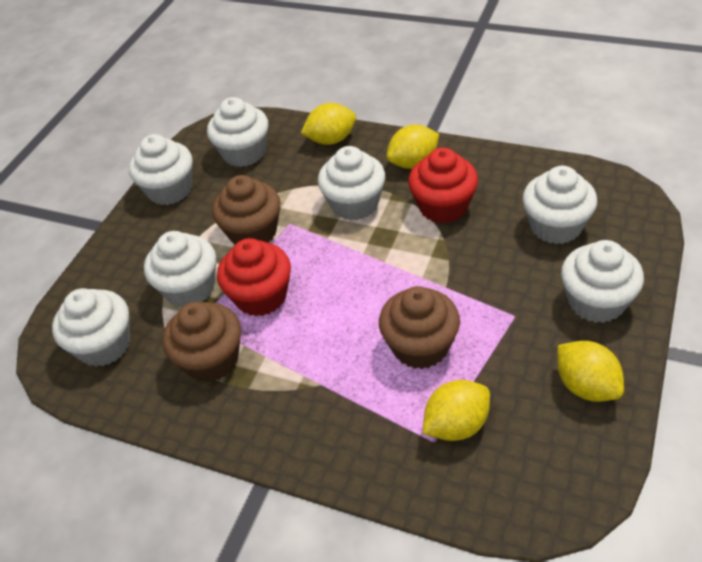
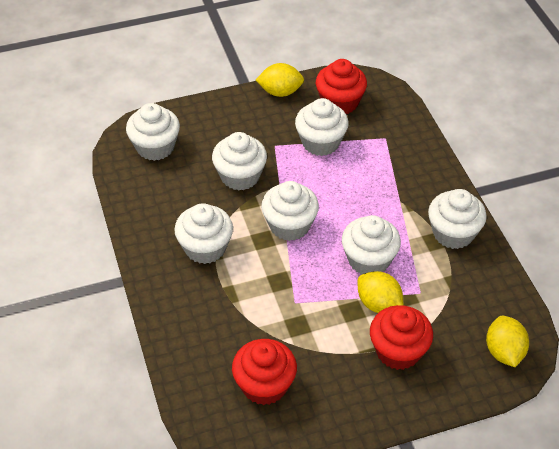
brown cupcake: 3 -> 0
red cupcake: 2 -> 3
yellow lemon: 4 -> 3

